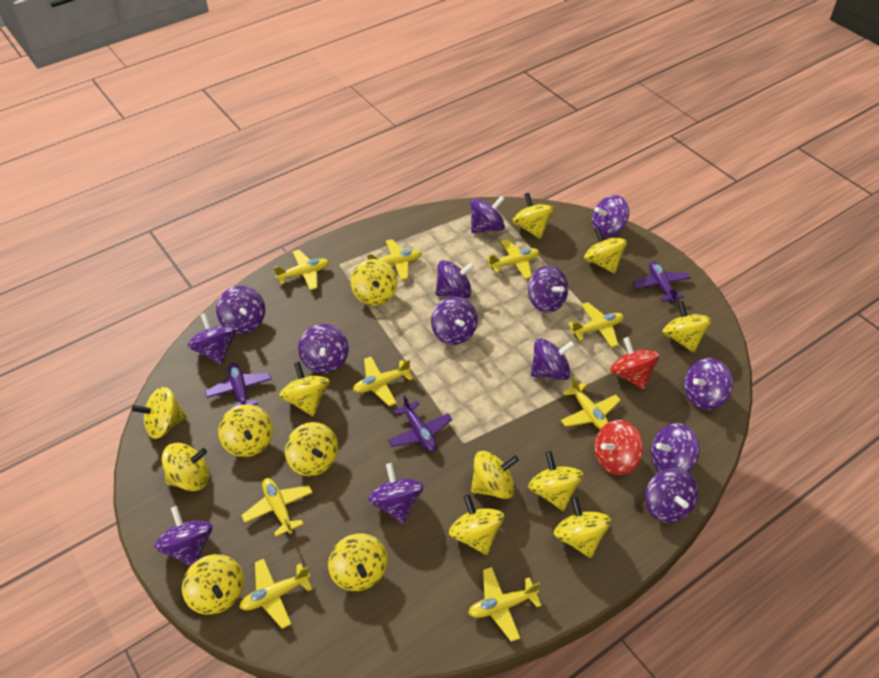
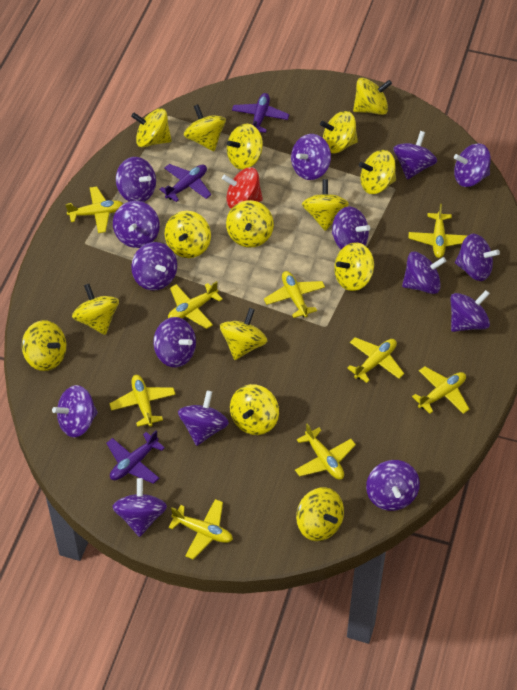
purple spinning top: 14 -> 15
red spinning top: 2 -> 1

